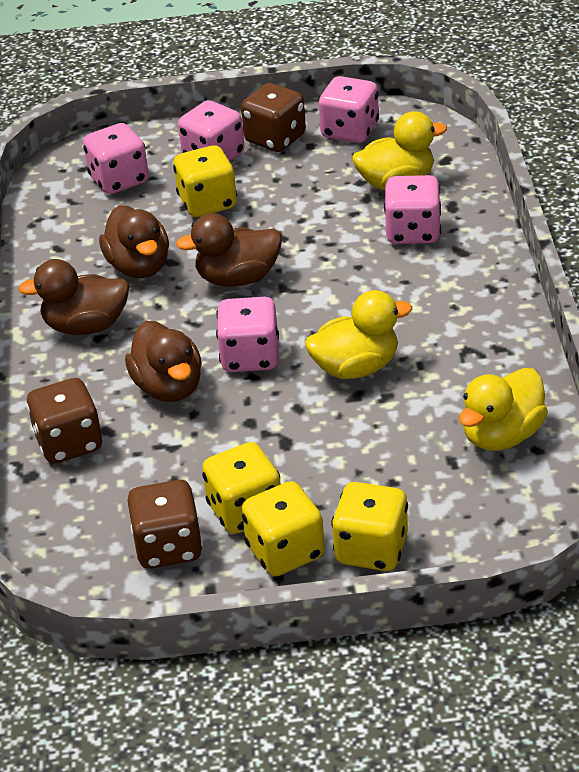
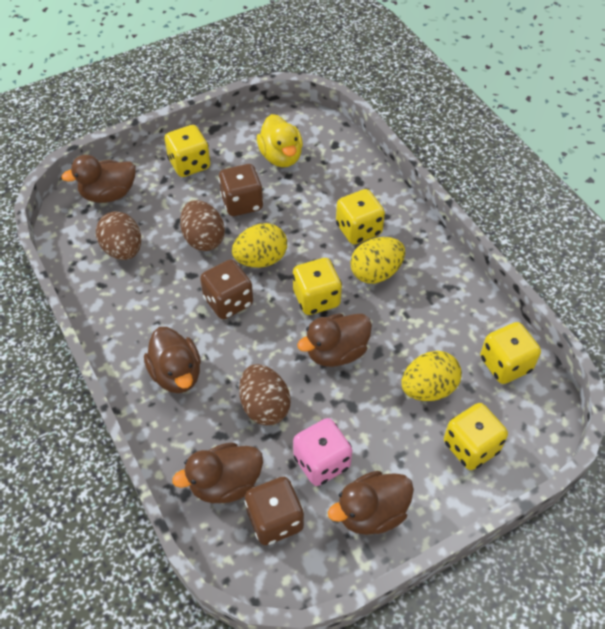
brown duck: 4 -> 5
brown egg: 0 -> 3
pink dice: 5 -> 1
yellow dice: 4 -> 5
yellow duck: 3 -> 1
yellow egg: 0 -> 3

